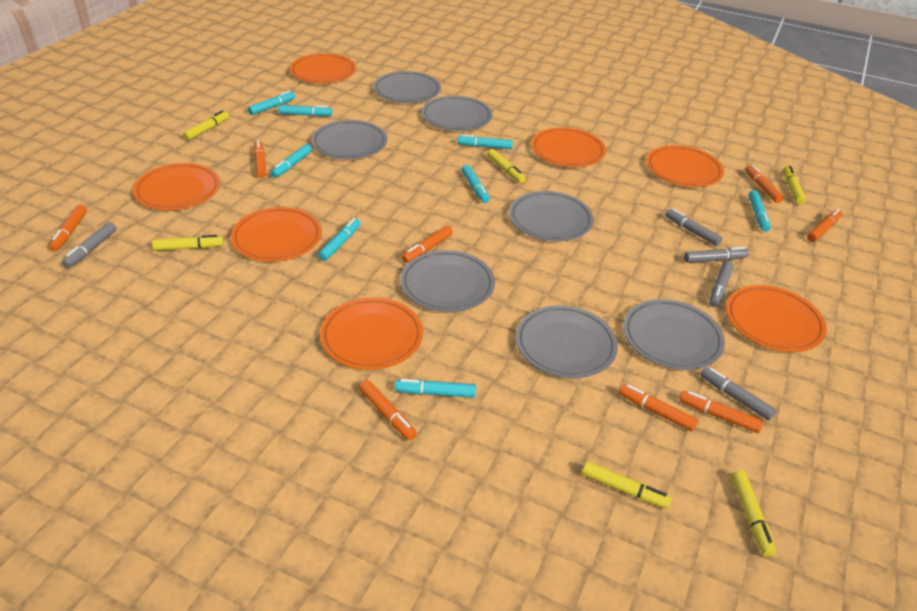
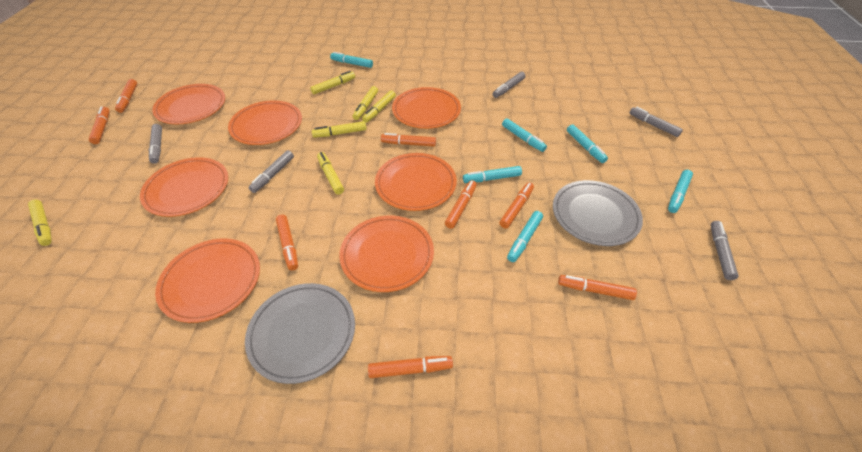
grey plate: 7 -> 2
turquoise marker: 8 -> 6

